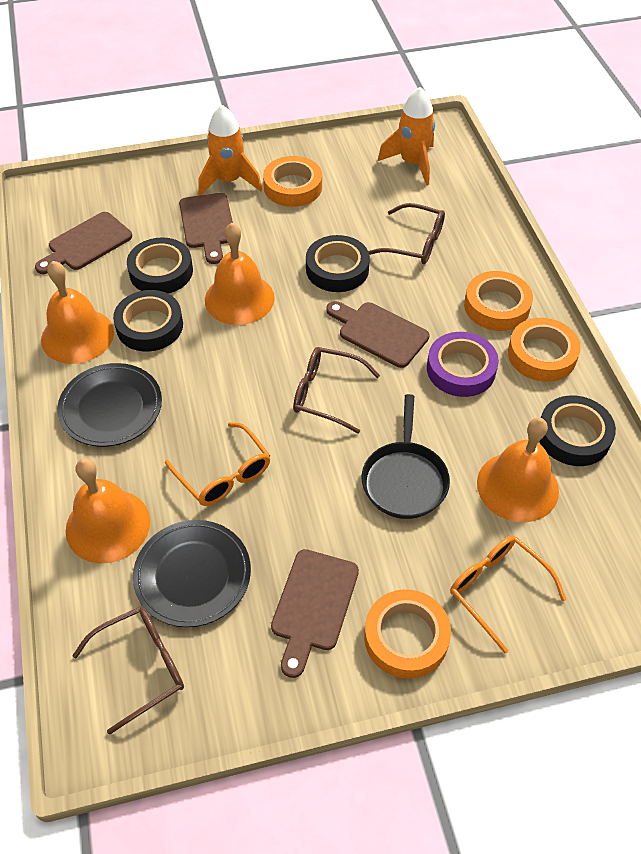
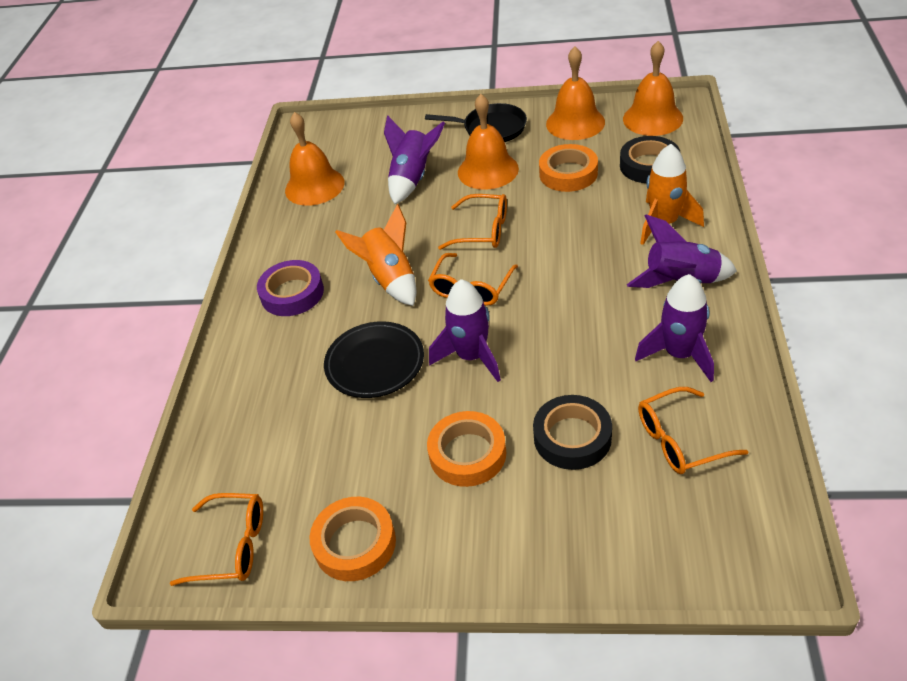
black plate: 2 -> 1
black tape: 4 -> 2
brown cutting board: 4 -> 0
brown glasses: 3 -> 0
orange glasses: 2 -> 4
orange tape: 4 -> 3
purple rocket: 0 -> 4

